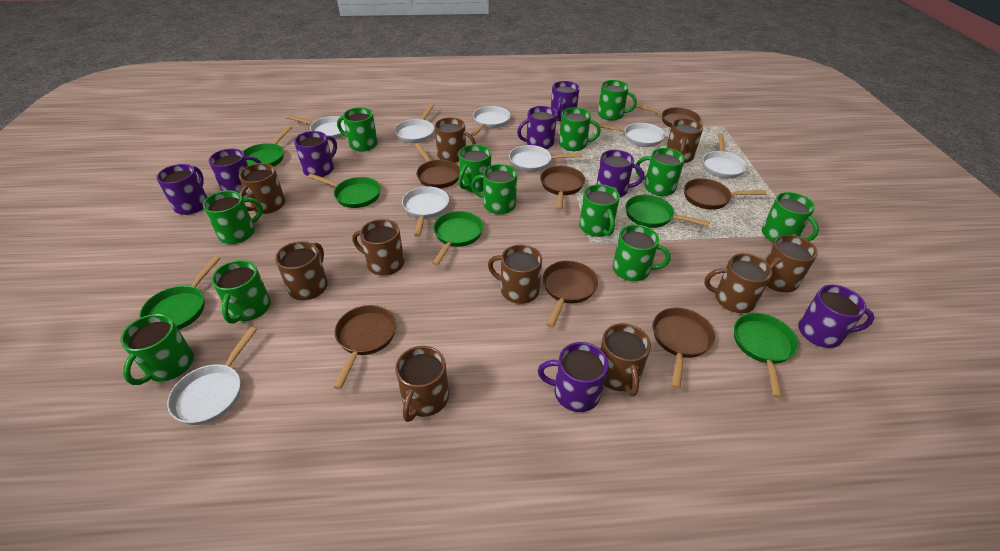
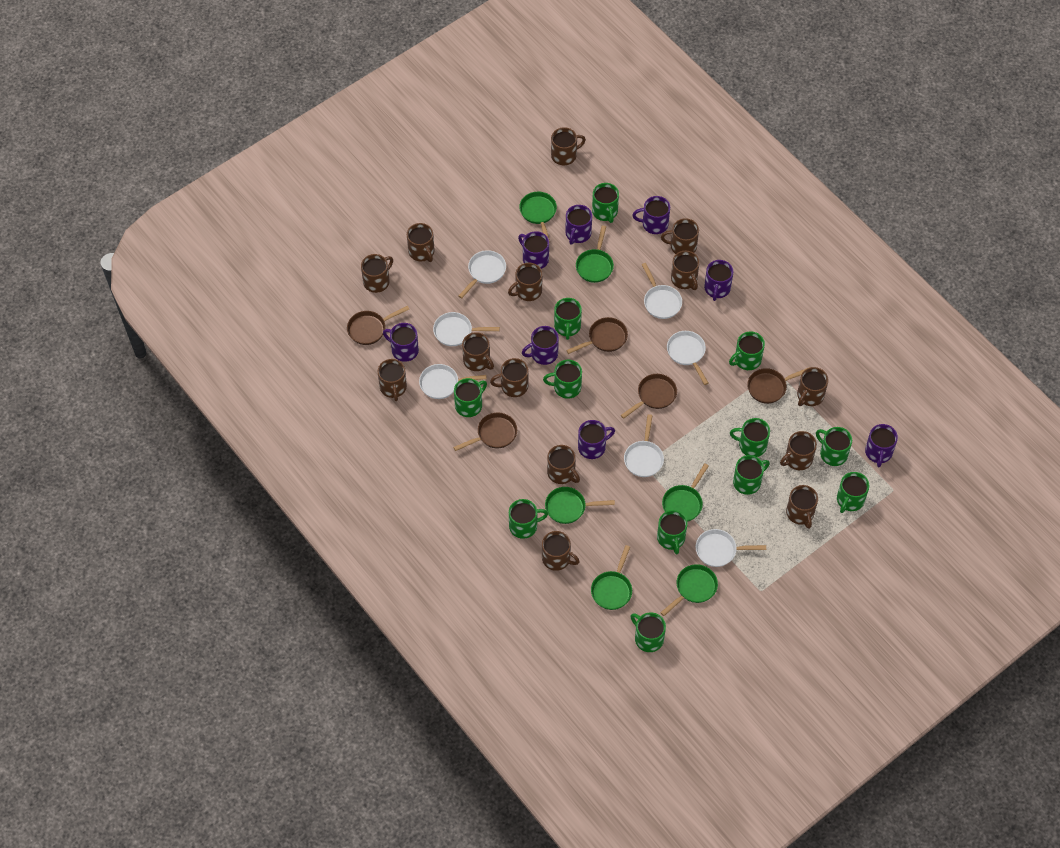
brown mug: 10 -> 14
brown pan: 7 -> 5
white pan: 8 -> 7

